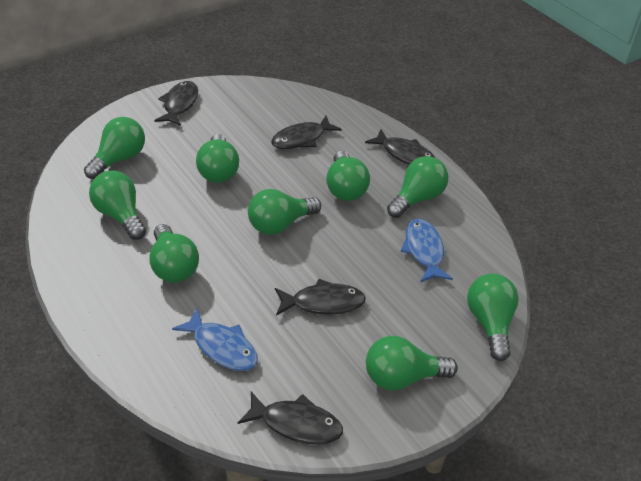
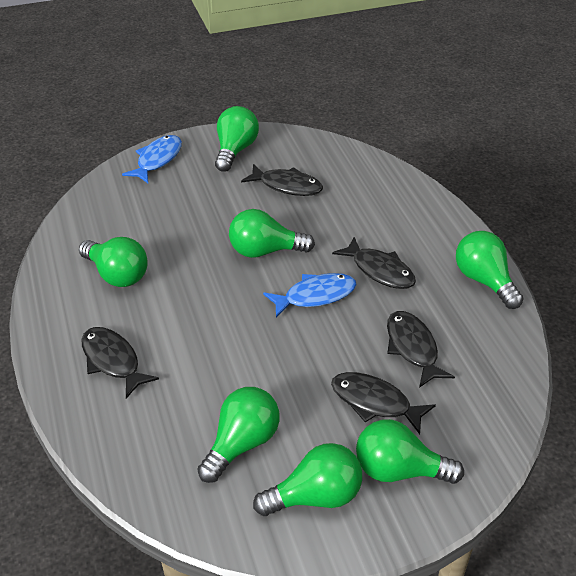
green light bulb: 9 -> 7

